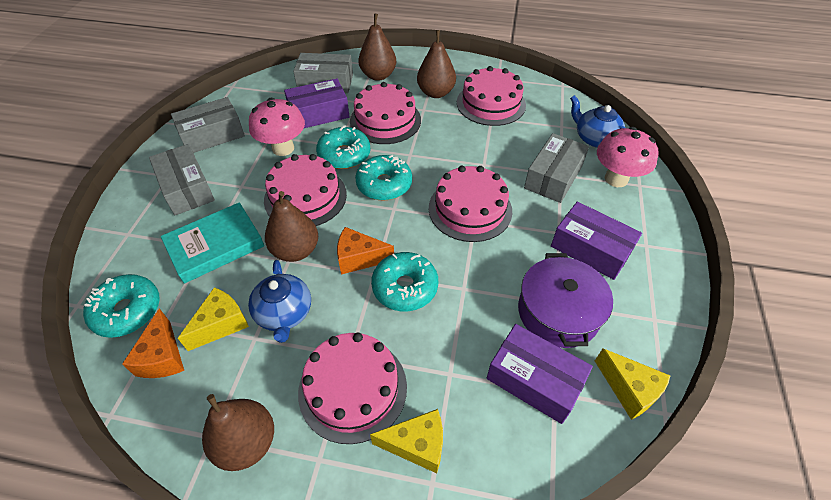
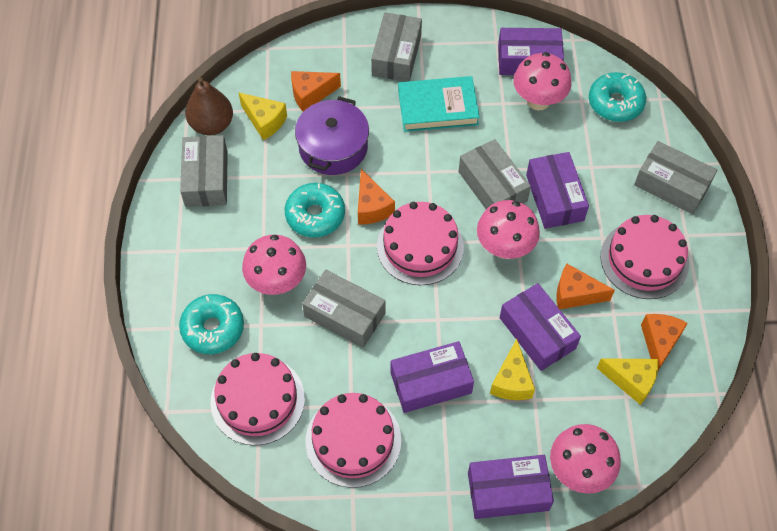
blue teapot: 2 -> 0
brown pear: 4 -> 1
grey box: 4 -> 5
orange cheese: 2 -> 4
pink cake: 5 -> 4
pink mushroom: 2 -> 4
purple box: 3 -> 5
turquoise donut: 4 -> 3

